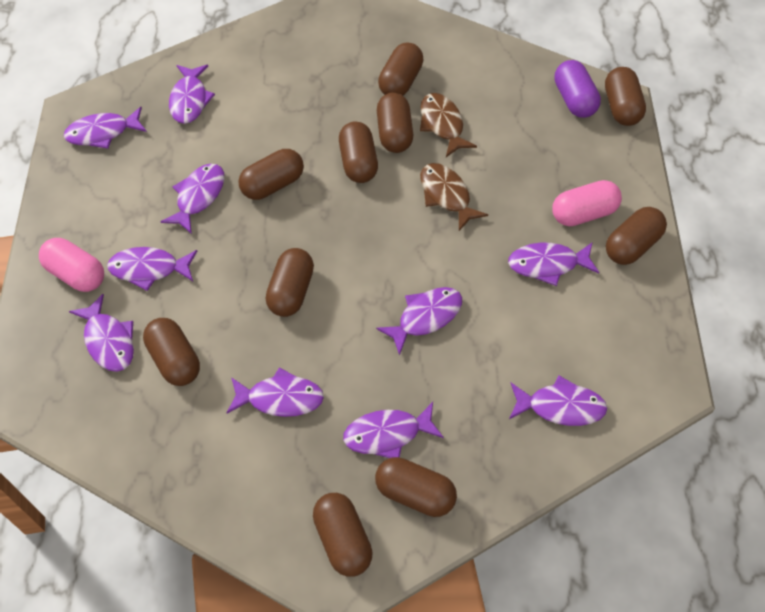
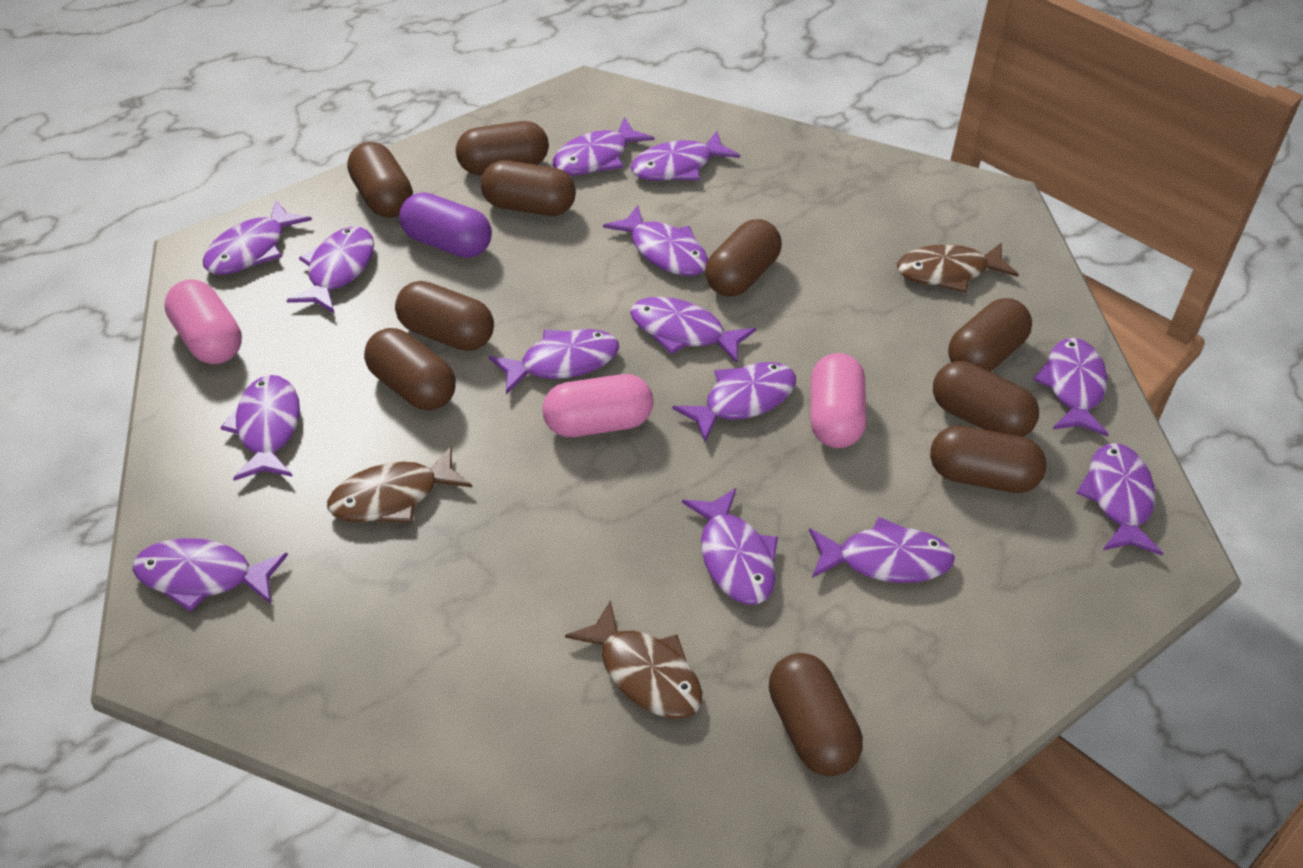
brown fish: 2 -> 3
pink capsule: 2 -> 3
purple fish: 10 -> 14

